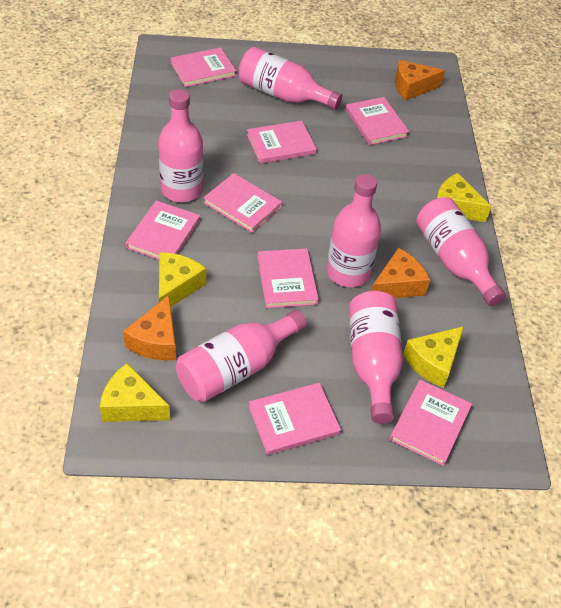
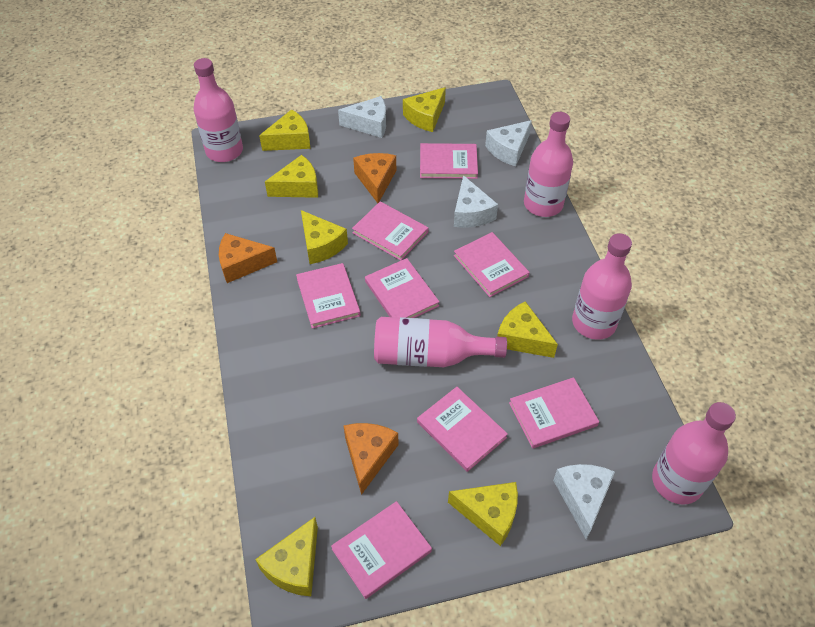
pink bottle: 6 -> 5
white cheese: 0 -> 4
yellow cheese: 4 -> 7

